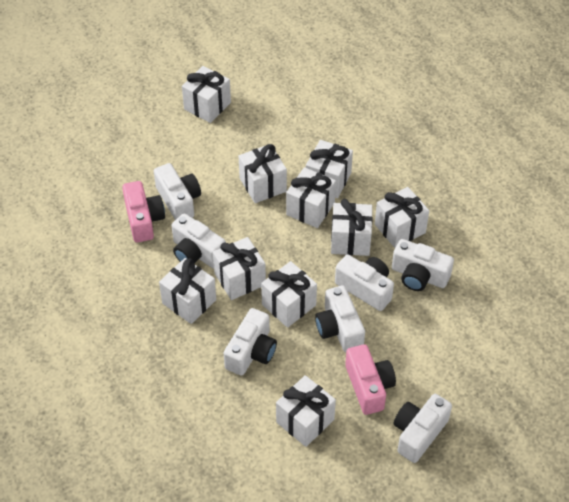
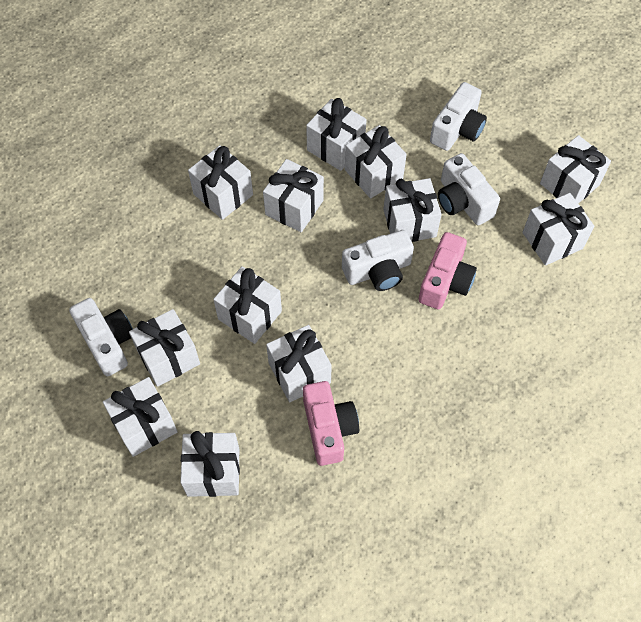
white camera: 7 -> 4
white gift: 10 -> 12

